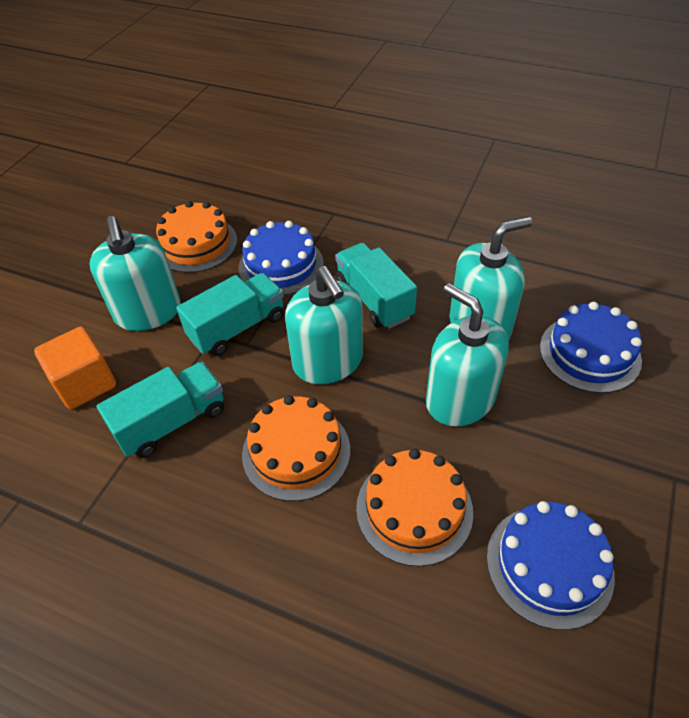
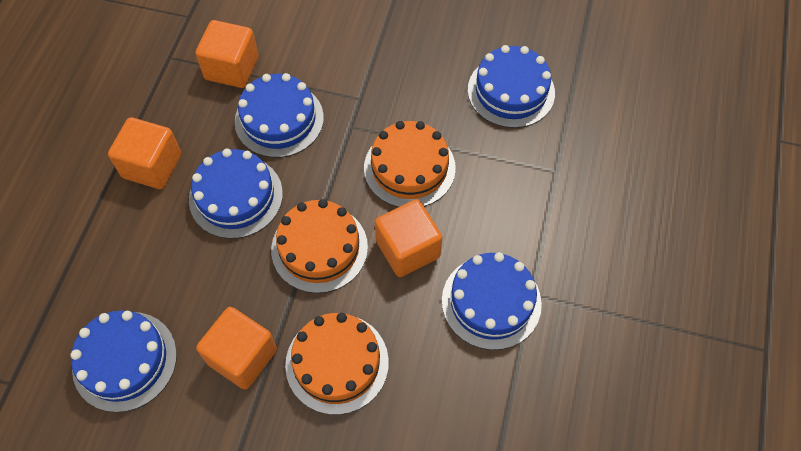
blue cake: 3 -> 5
orange cube: 1 -> 4
turquoise soap dispenser: 4 -> 0
turquoise truck: 3 -> 0

